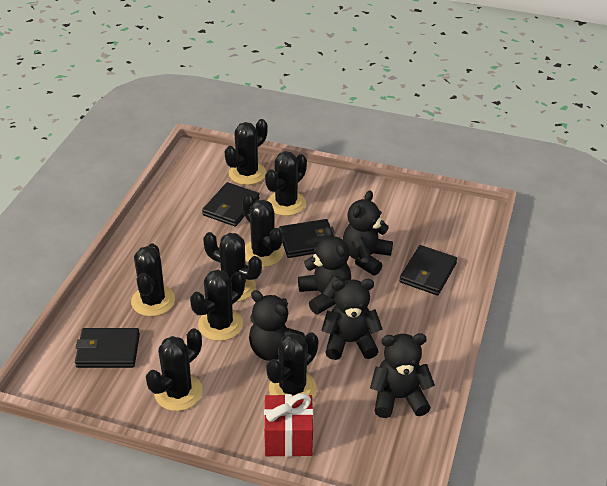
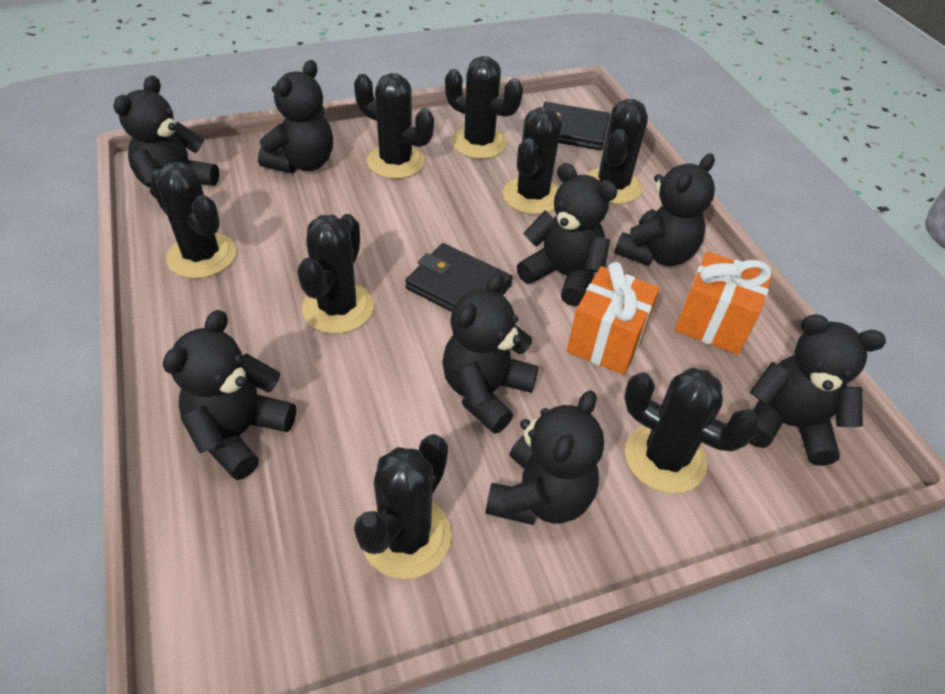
black teddy bear: 5 -> 8
black wallet: 4 -> 2
orange gift: 0 -> 2
red gift: 1 -> 0

